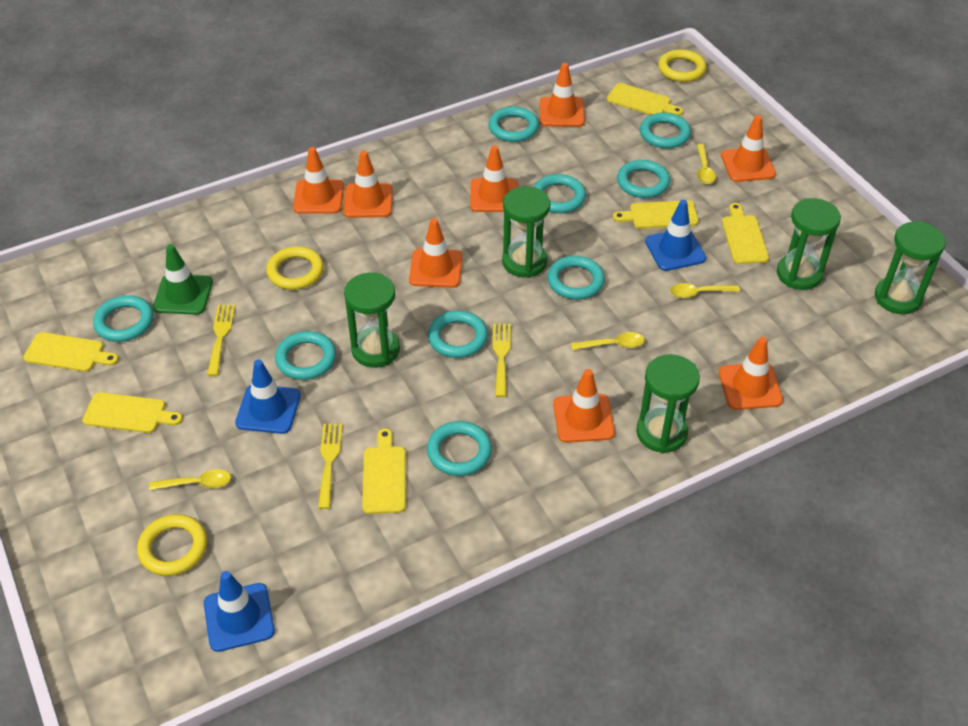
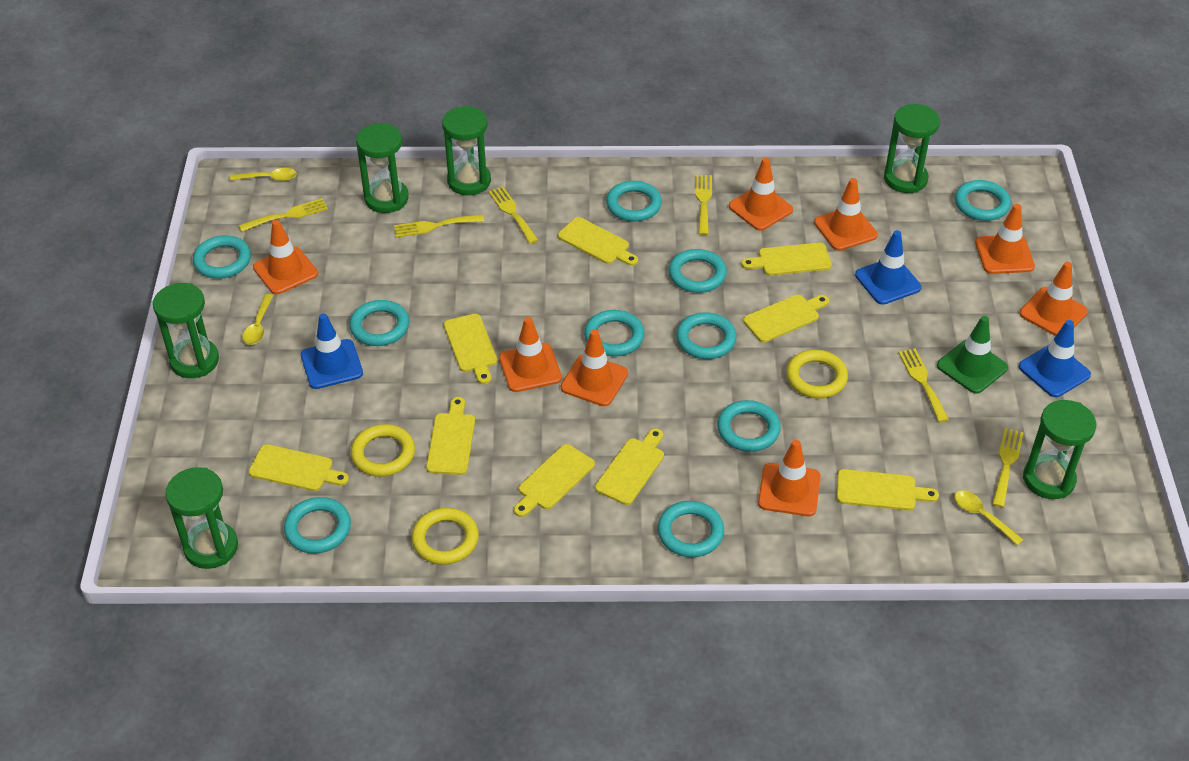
green hourglass: 5 -> 6
turquoise ring: 9 -> 10
yellow cutting board: 6 -> 9
yellow fork: 3 -> 6
yellow spoon: 4 -> 3

